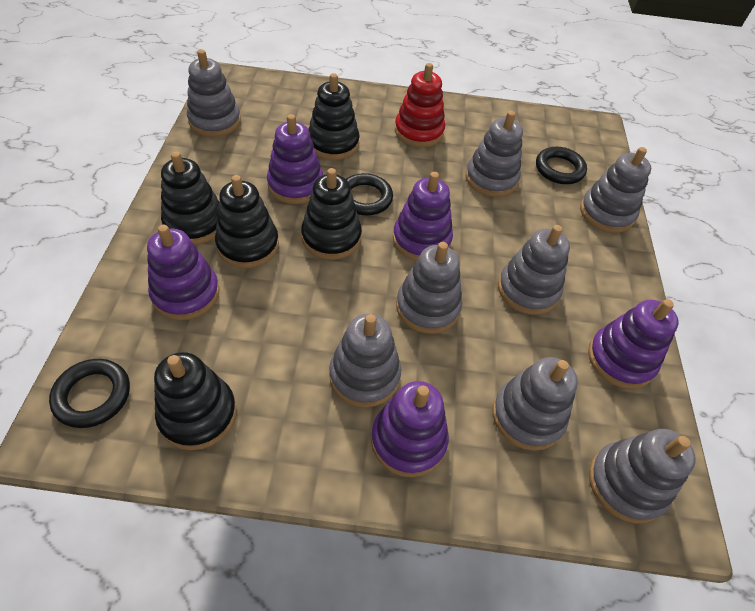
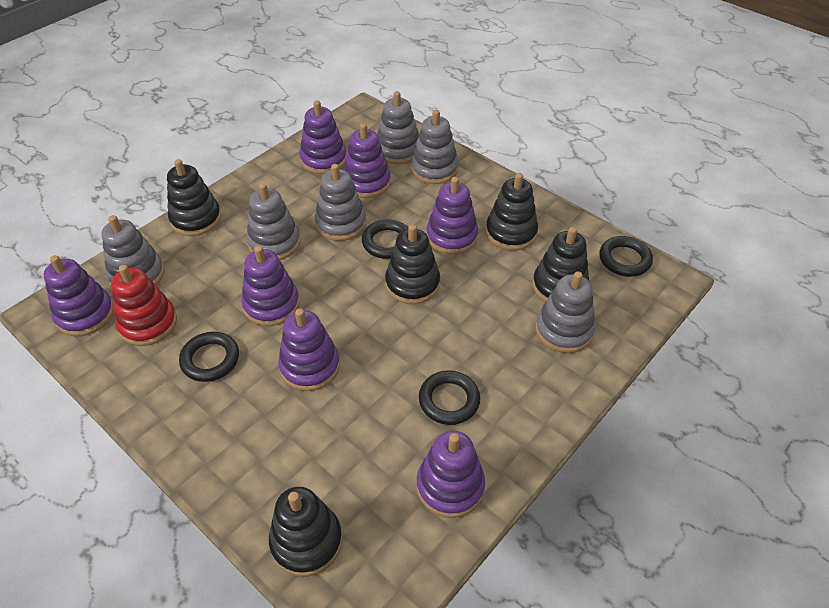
black ring: 3 -> 4
grey stacking toy: 8 -> 6
purple stacking toy: 5 -> 7

